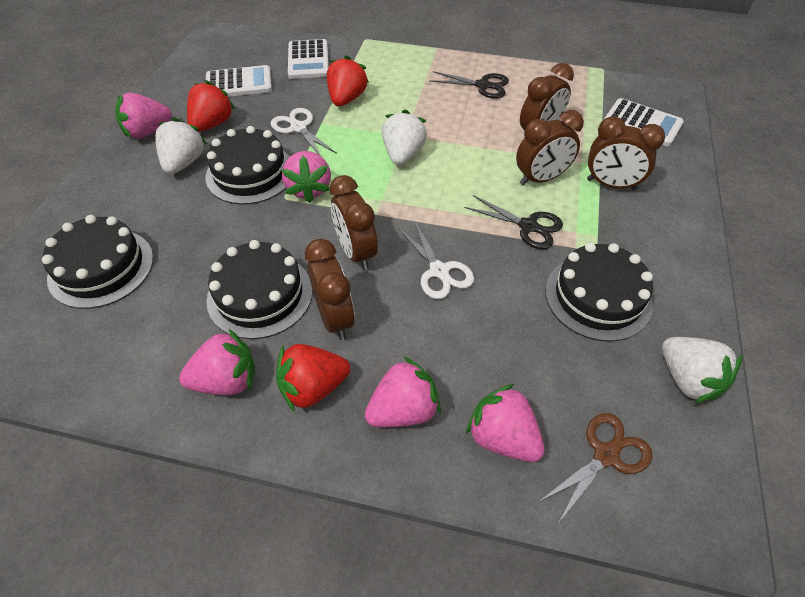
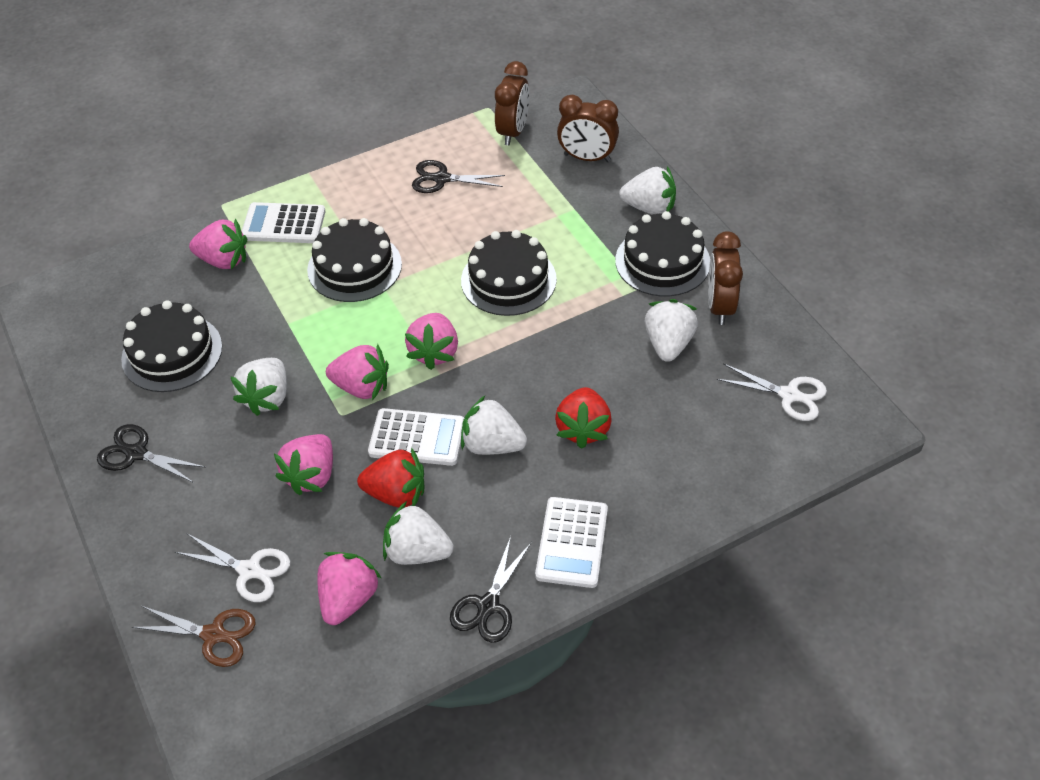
black scissors: 2 -> 3
brown clock: 5 -> 3
red strawberry: 3 -> 2
white strawberry: 3 -> 5

